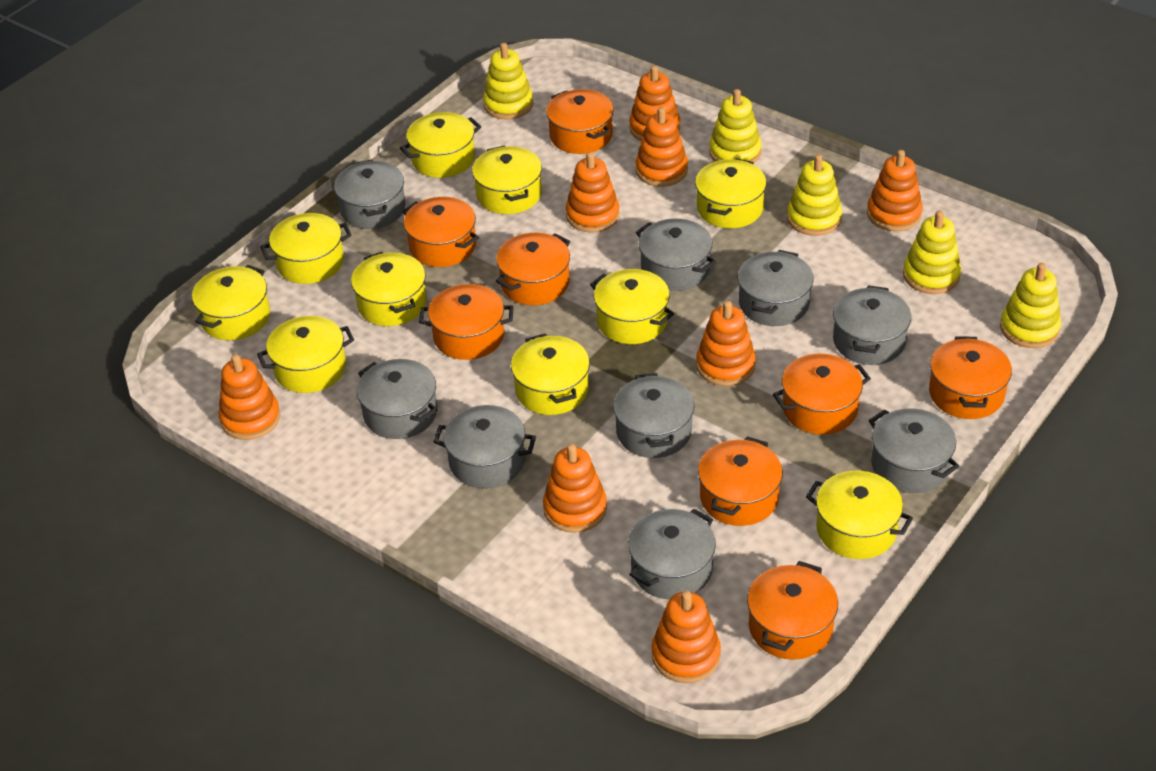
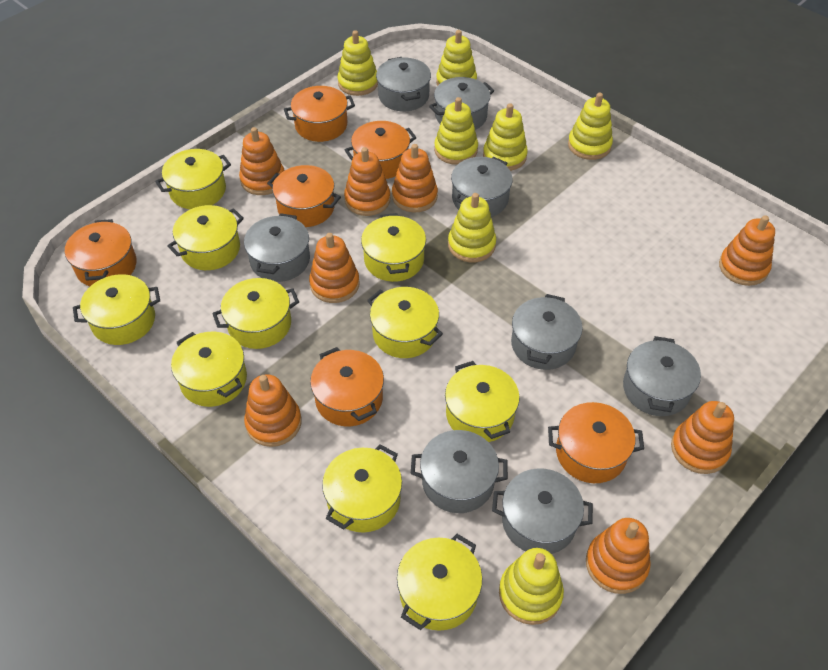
grey pot: 9 -> 8
orange pot: 8 -> 6
yellow stacking toy: 5 -> 7

